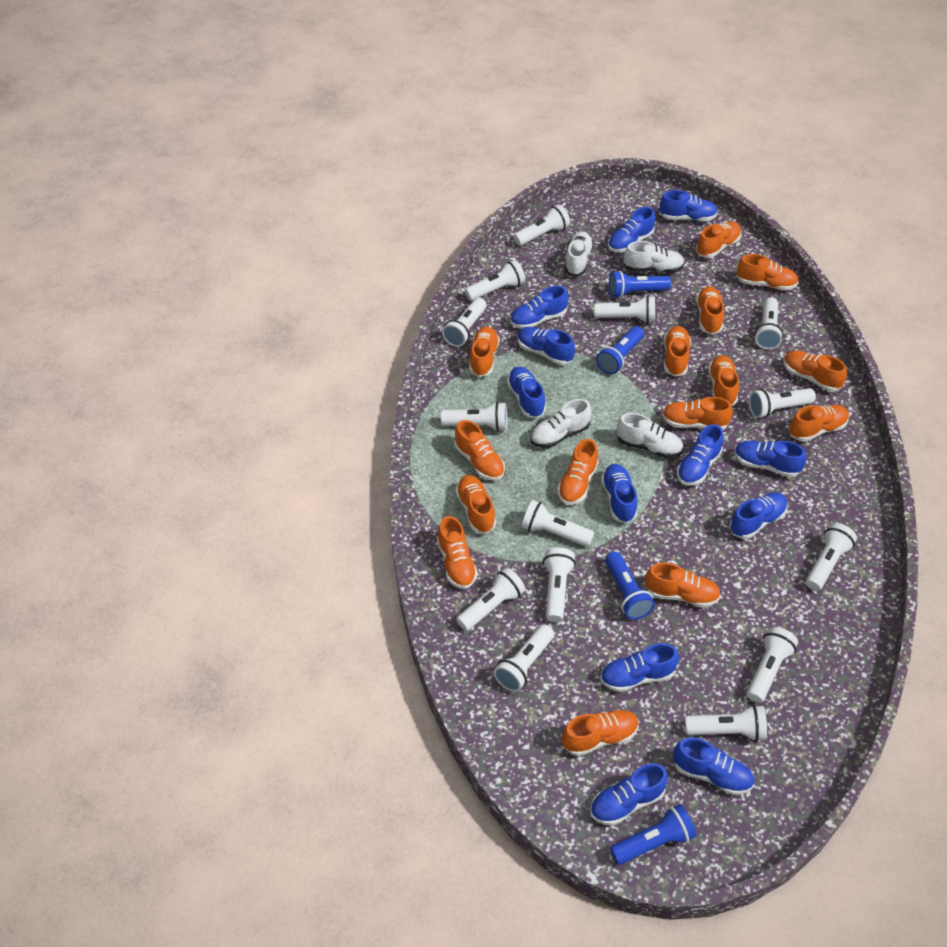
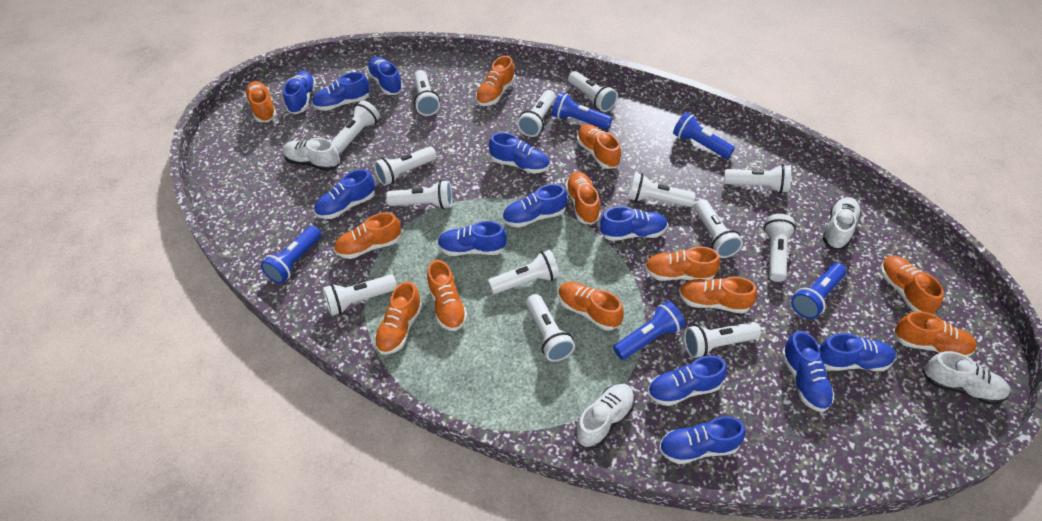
blue flashlight: 4 -> 5
orange shoe: 15 -> 12

